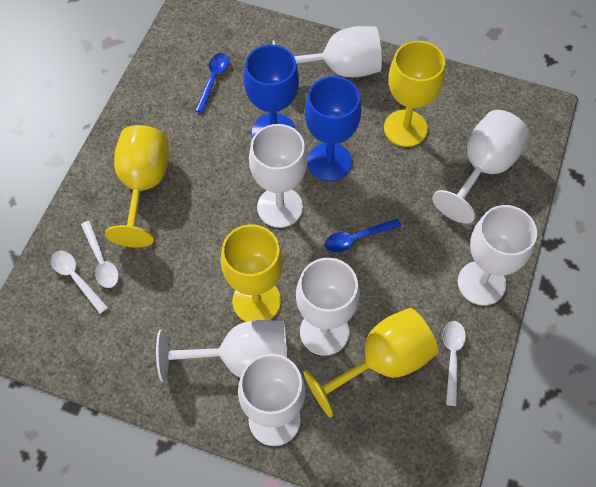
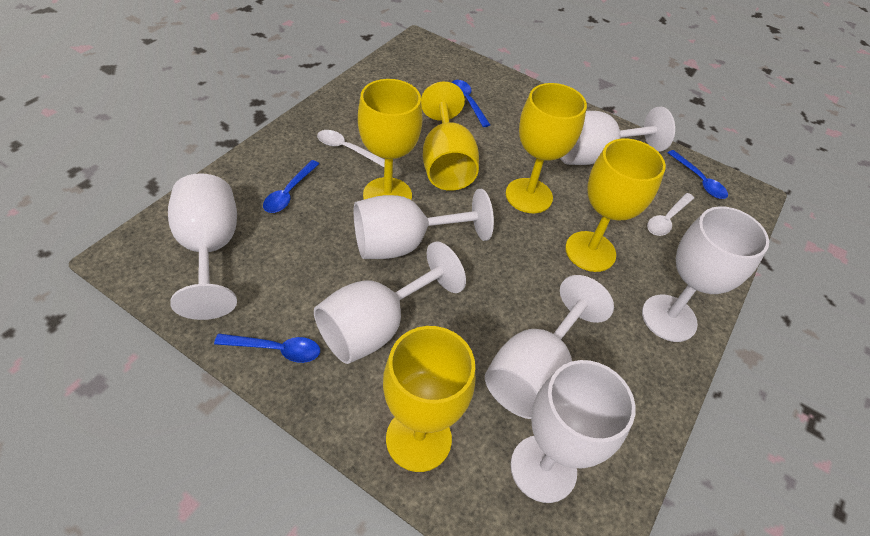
blue goblet: 2 -> 0
blue spoon: 2 -> 4
white spoon: 3 -> 2
yellow goblet: 4 -> 5

